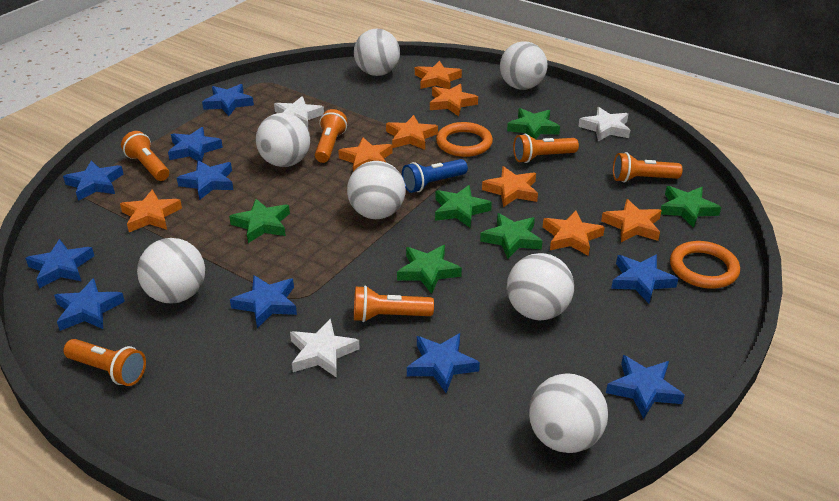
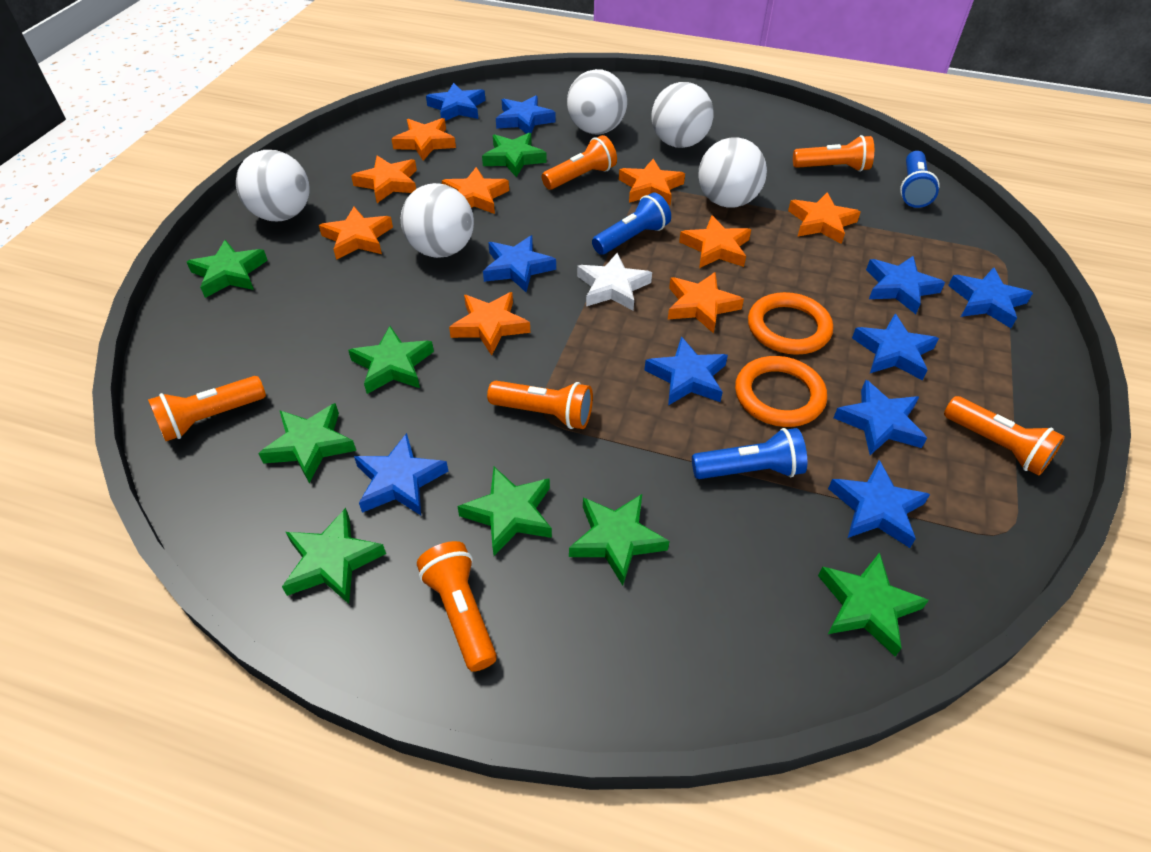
blue flashlight: 1 -> 3
green star: 6 -> 8
orange star: 8 -> 9
white ball: 7 -> 5
white star: 3 -> 1

